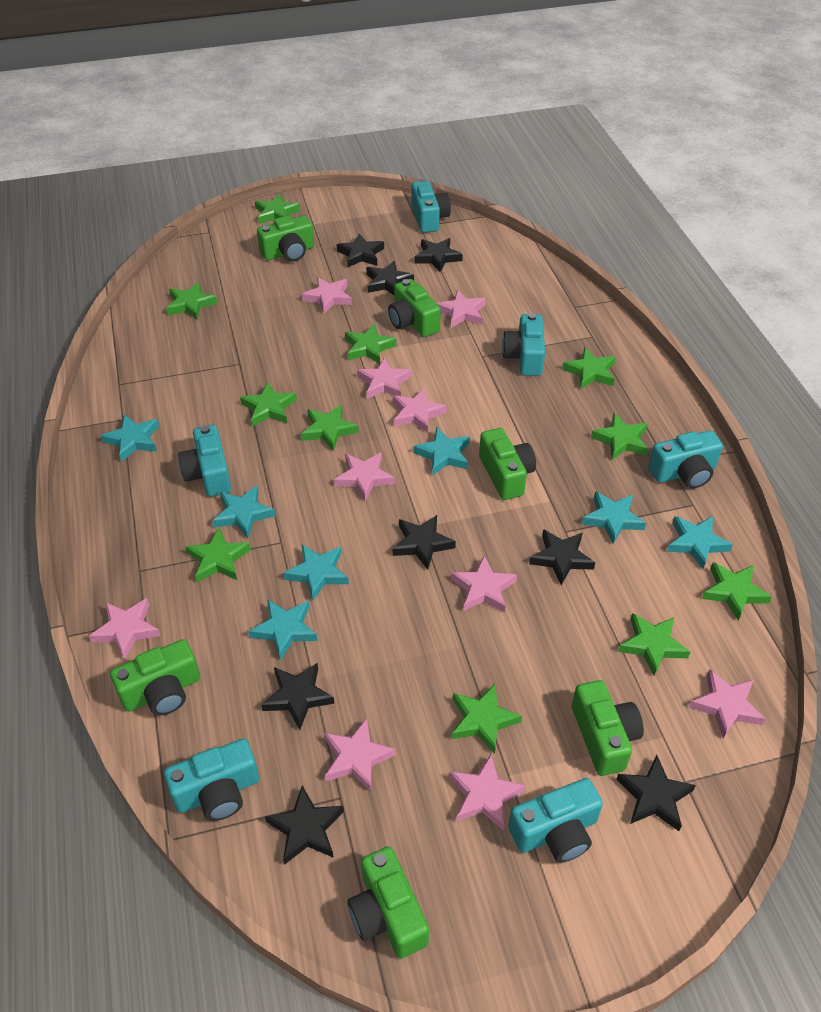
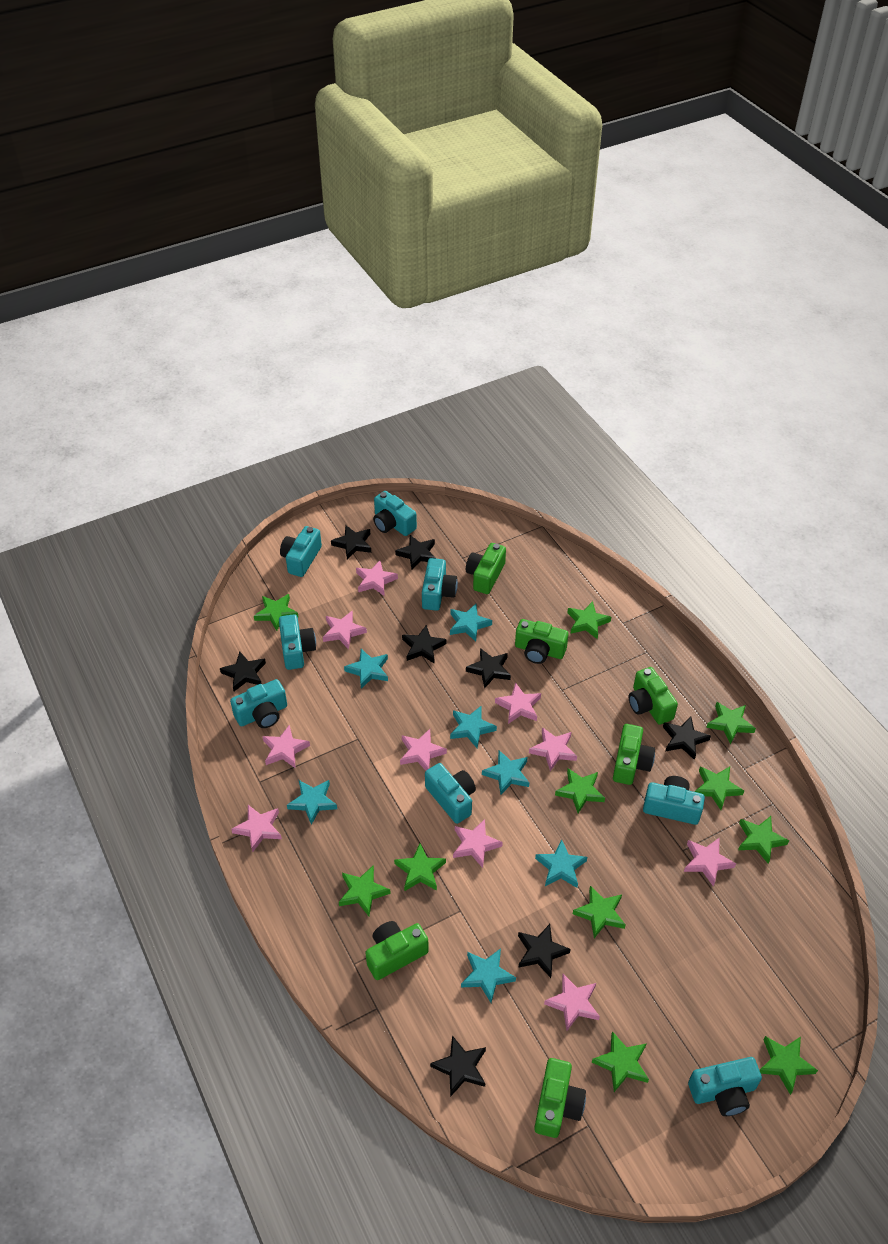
turquoise camera: 6 -> 8

